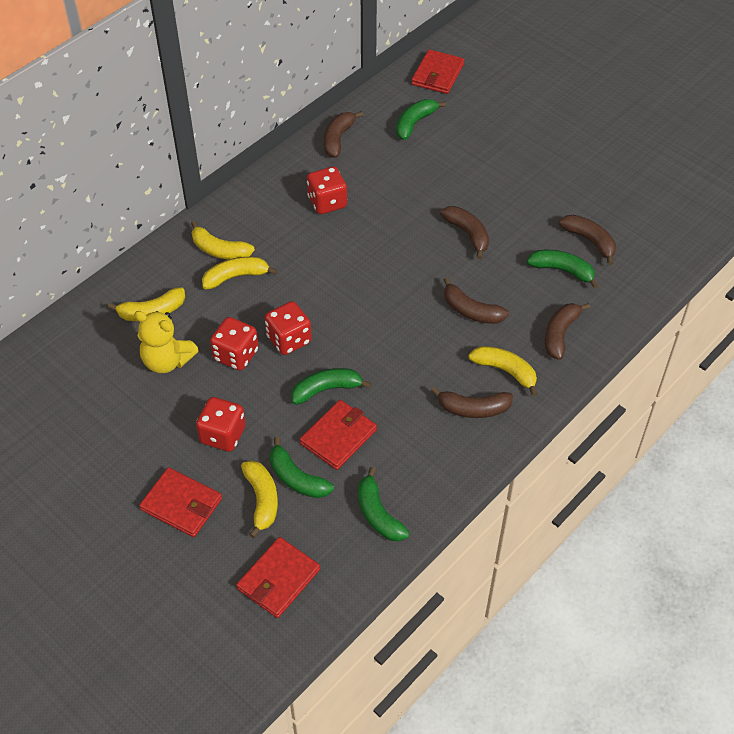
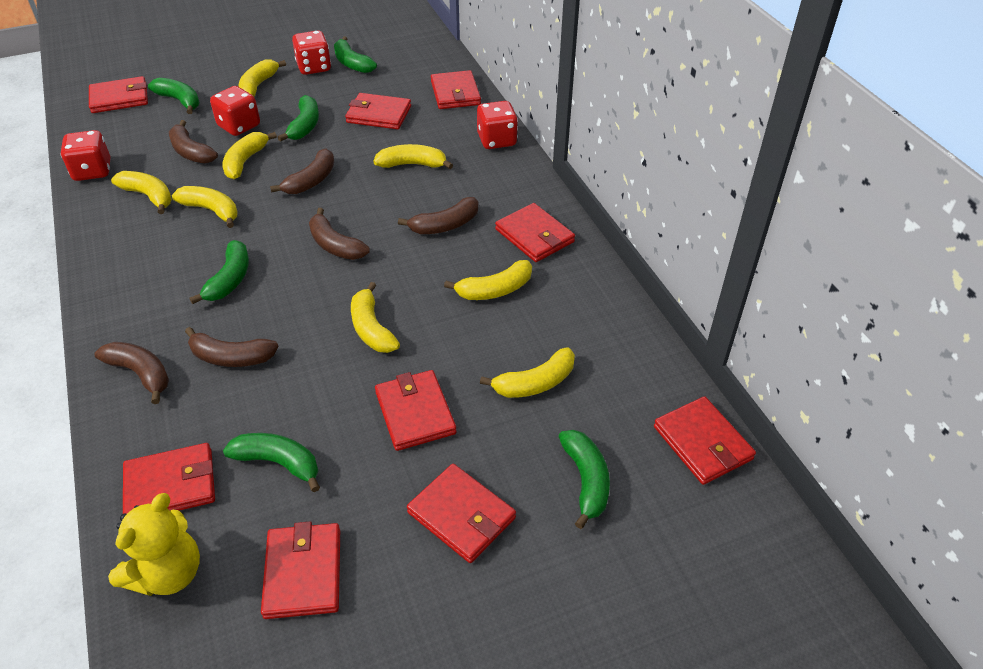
green banana: 5 -> 6
red wallet: 4 -> 9
yellow banana: 5 -> 8

